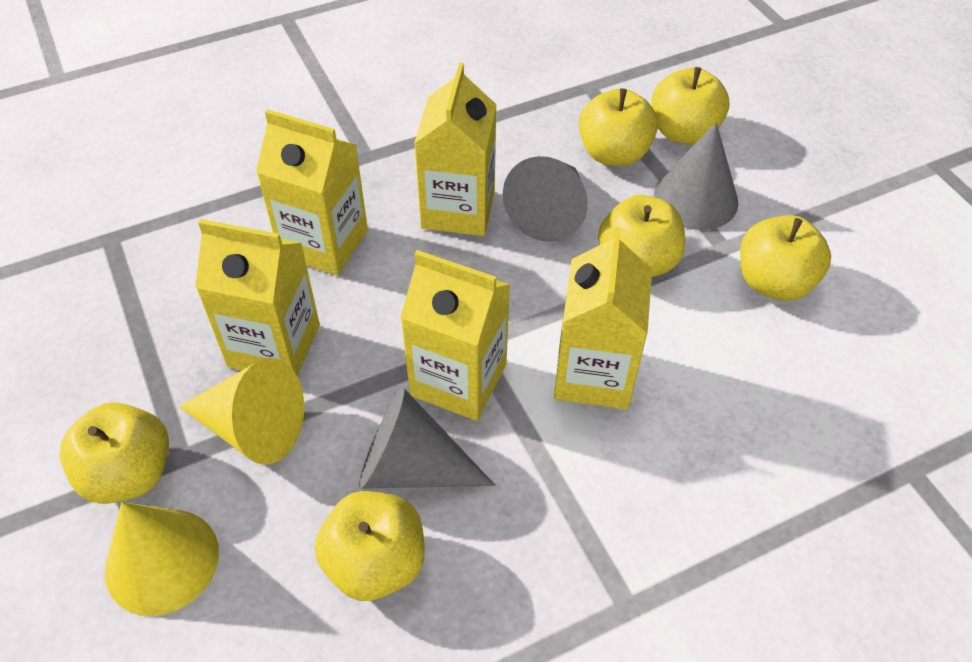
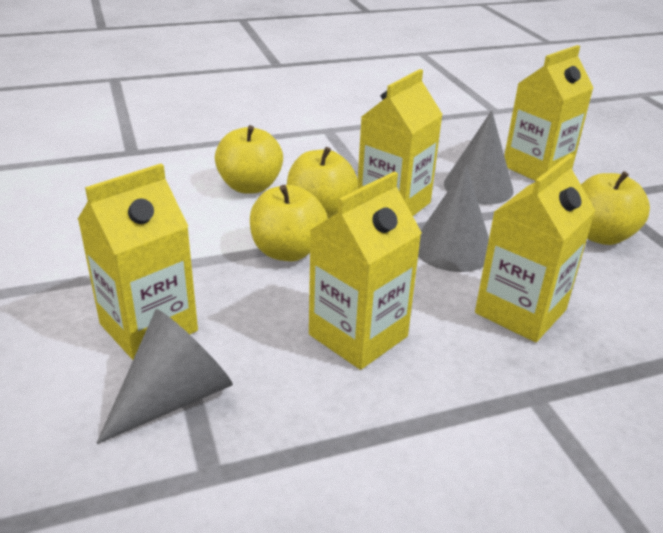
yellow apple: 6 -> 4
yellow cone: 2 -> 0

